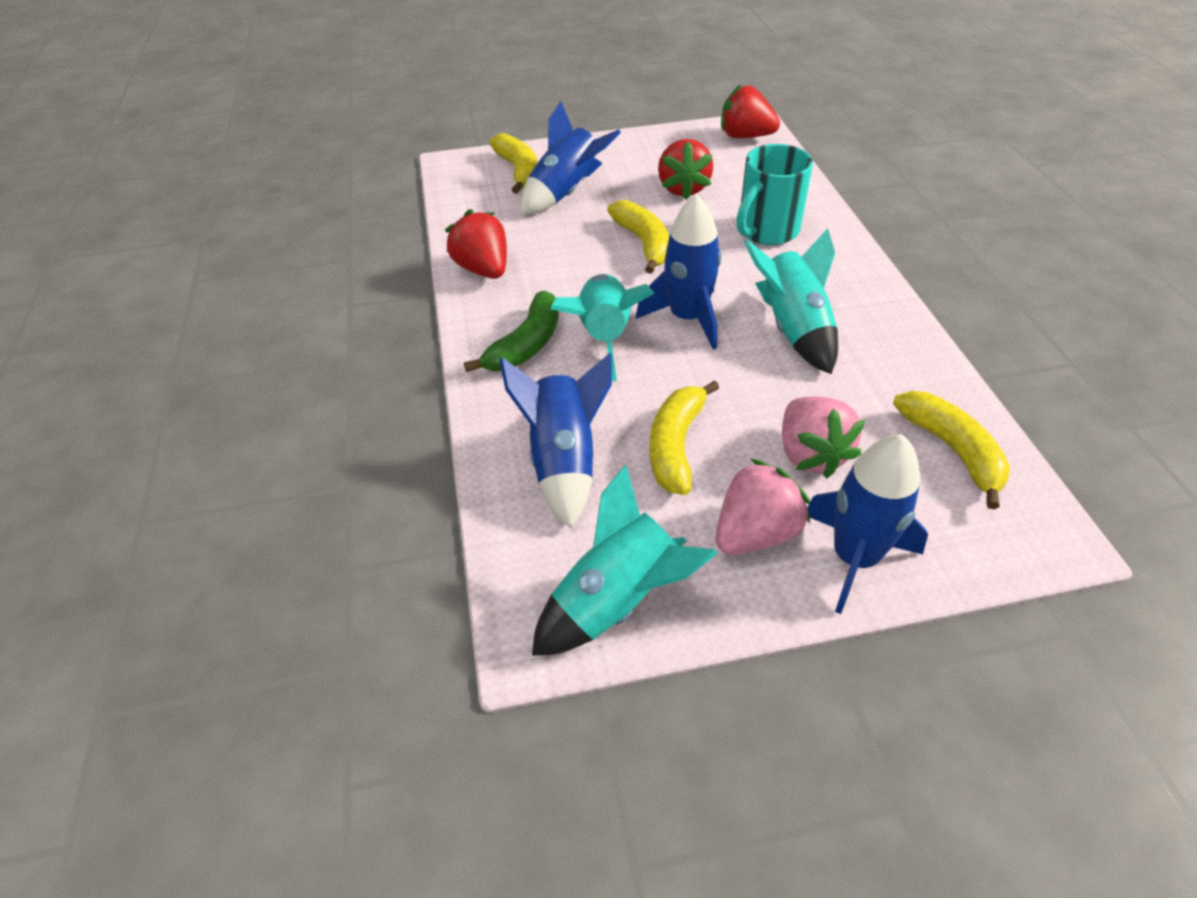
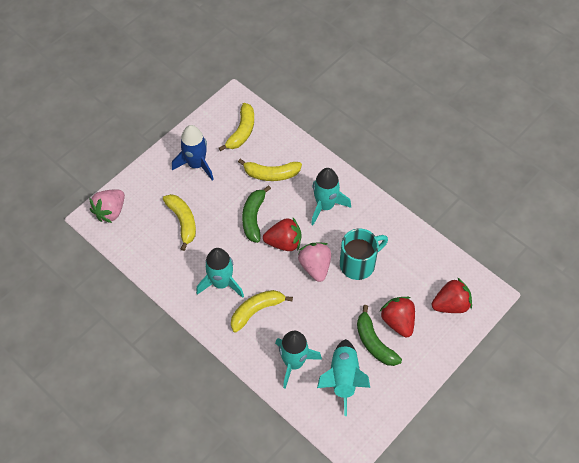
blue rocket: 4 -> 1
green banana: 1 -> 2
turquoise rocket: 3 -> 4

